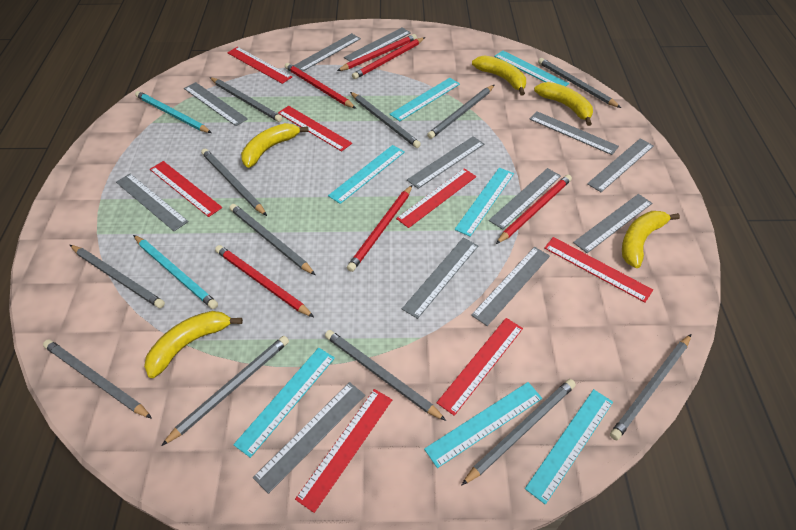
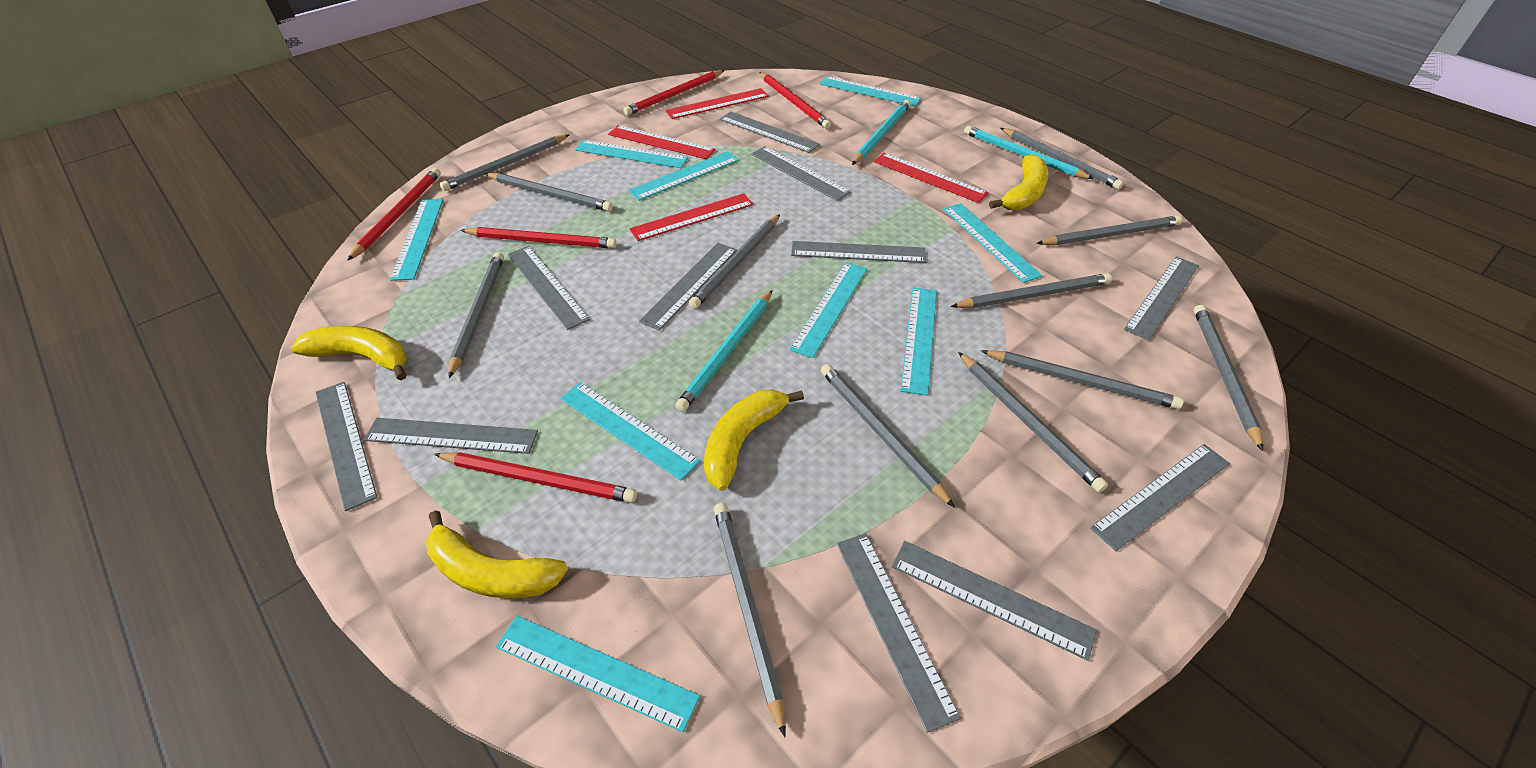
grey ruler: 12 -> 11
red pencil: 6 -> 5
red ruler: 7 -> 4
turquoise pencil: 2 -> 3
turquoise ruler: 7 -> 9
yellow banana: 5 -> 4

